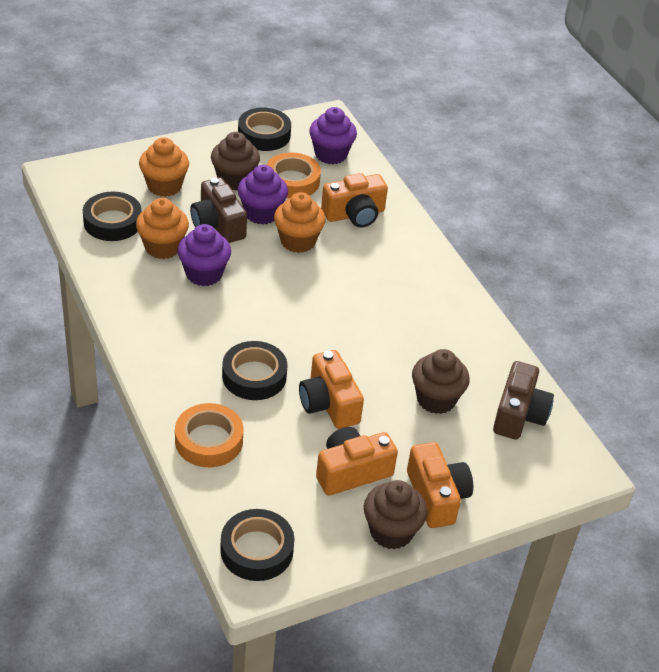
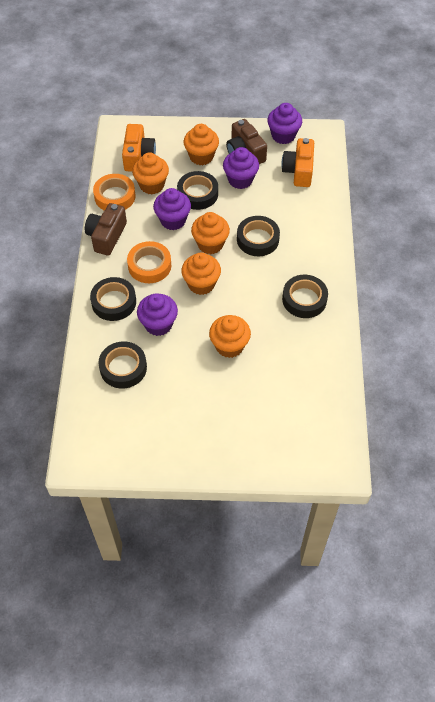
black tape: 4 -> 5
brown cupcake: 3 -> 0
orange camera: 4 -> 2
orange cupcake: 3 -> 5
purple cupcake: 3 -> 4

